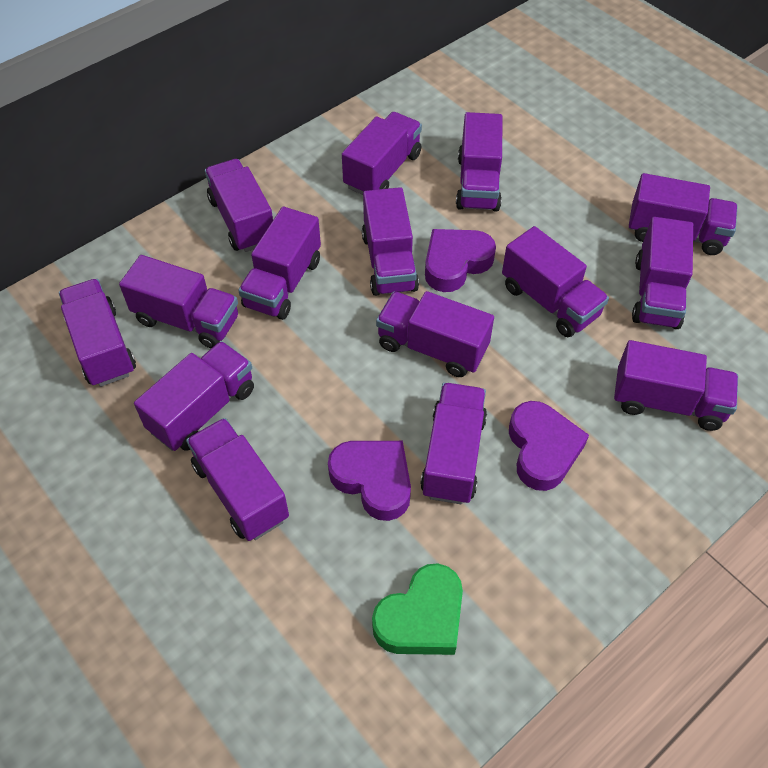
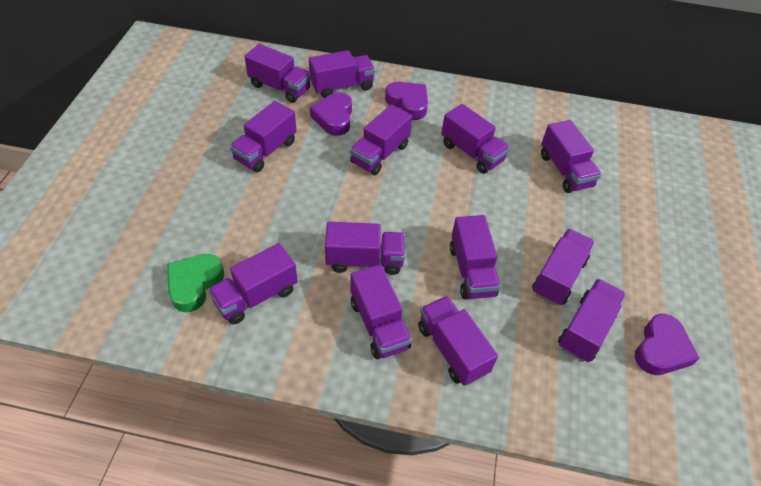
purple truck: 15 -> 13

